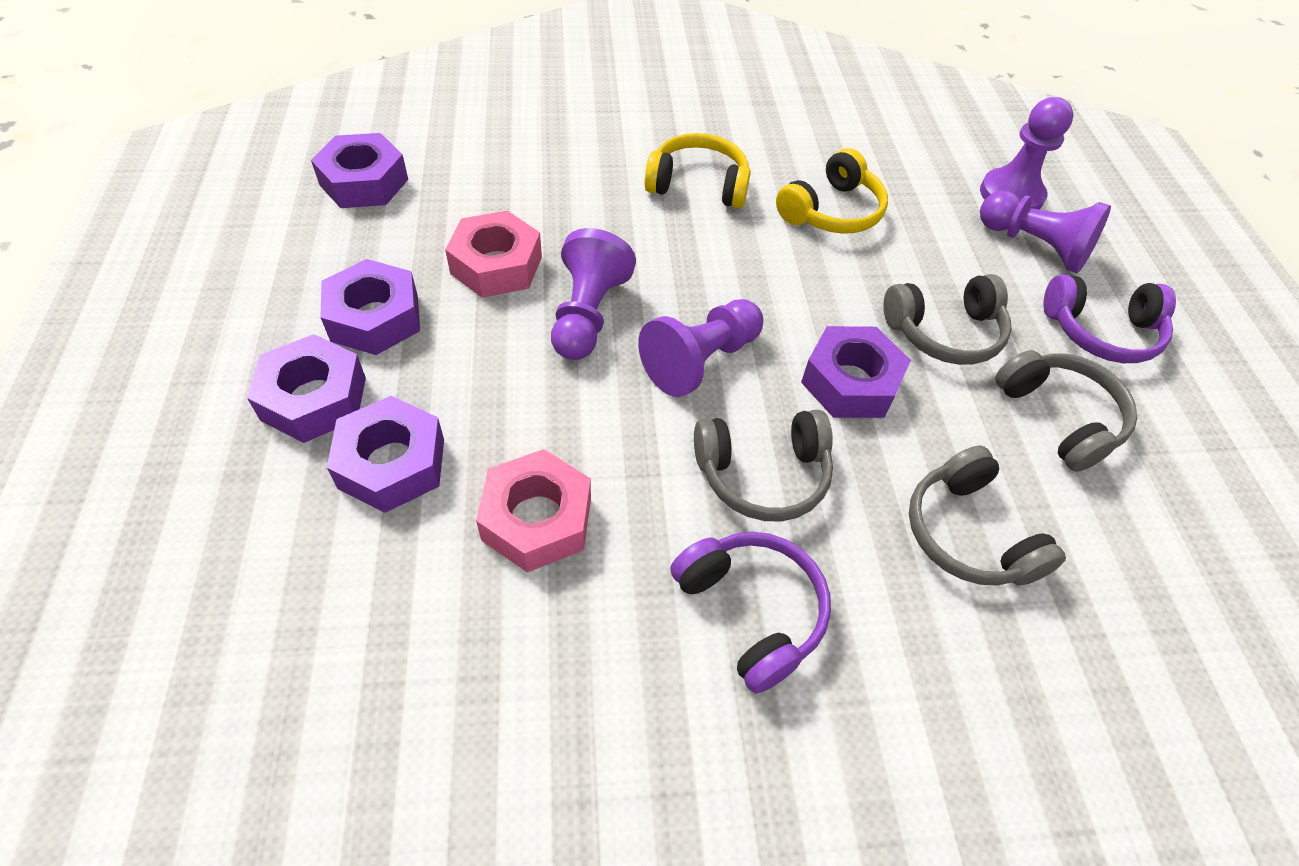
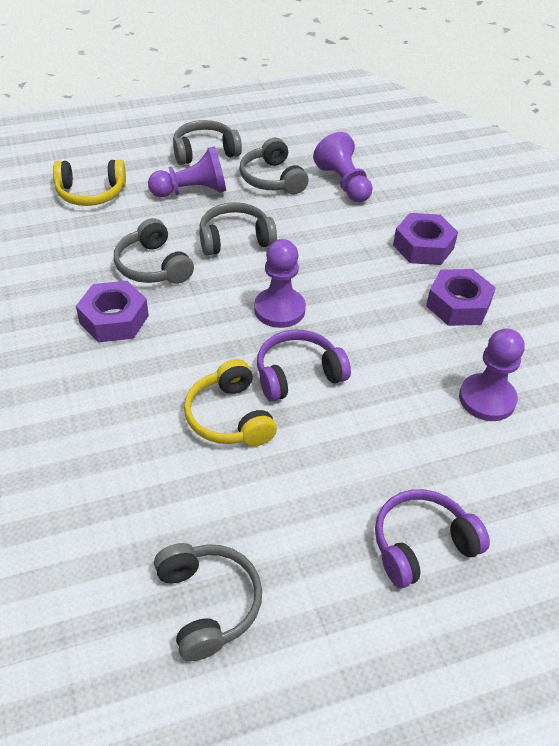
grey headphones: 4 -> 5
pink nut: 2 -> 0
purple nut: 5 -> 3

